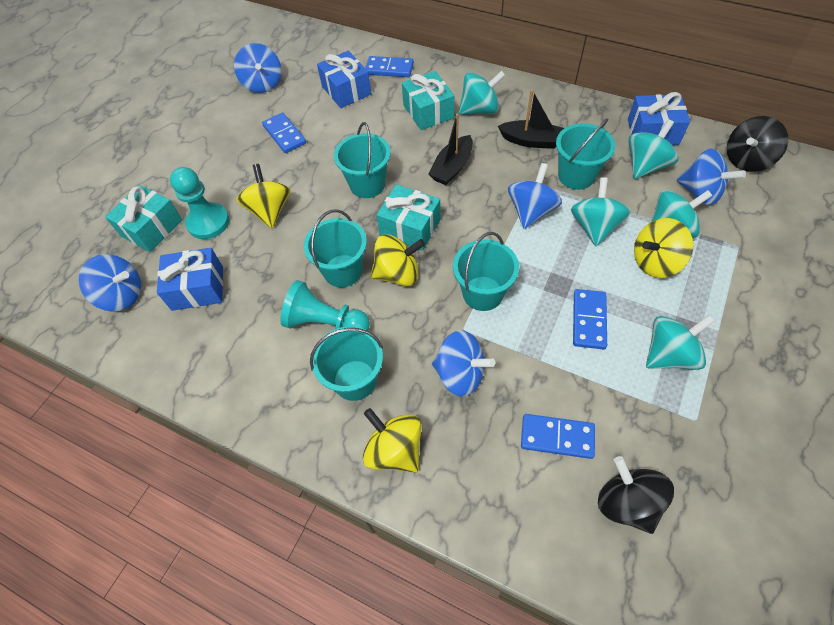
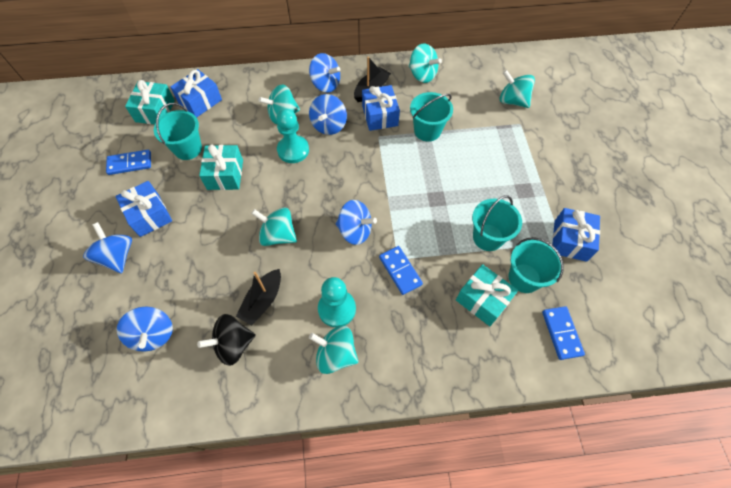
black spinning top: 2 -> 1
blue domino: 4 -> 3
blue gift: 3 -> 4
turquoise bucket: 5 -> 4
yellow spinning top: 4 -> 0

